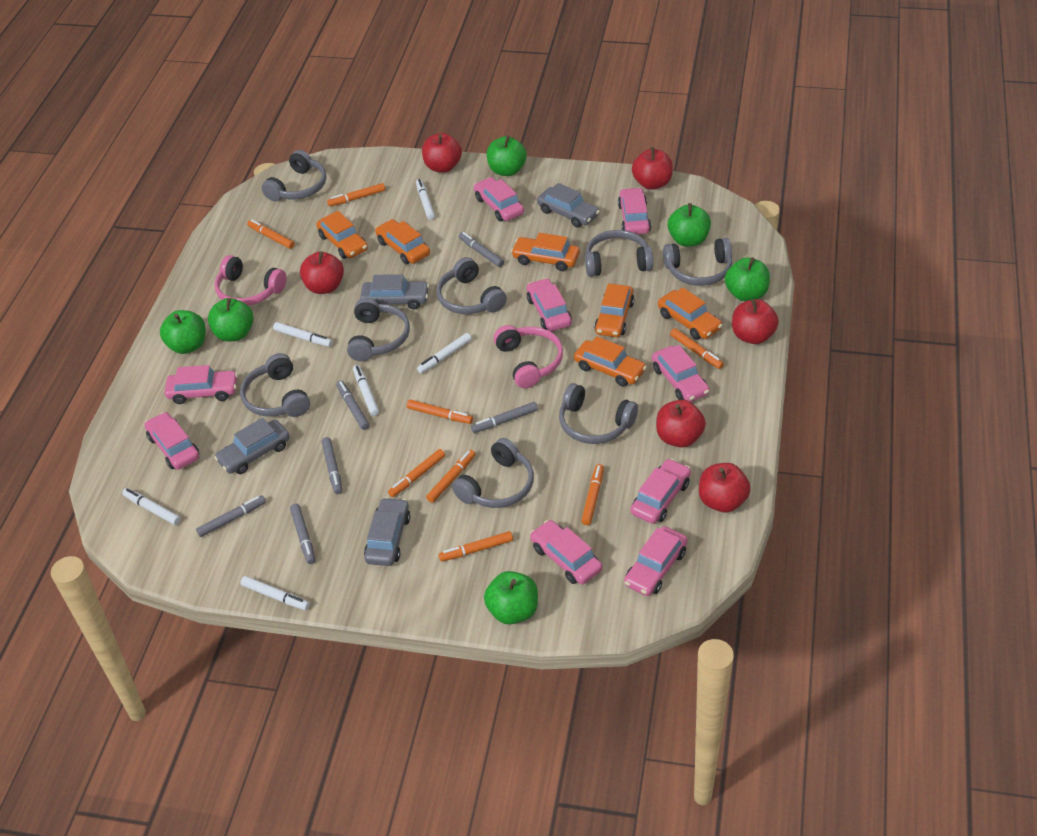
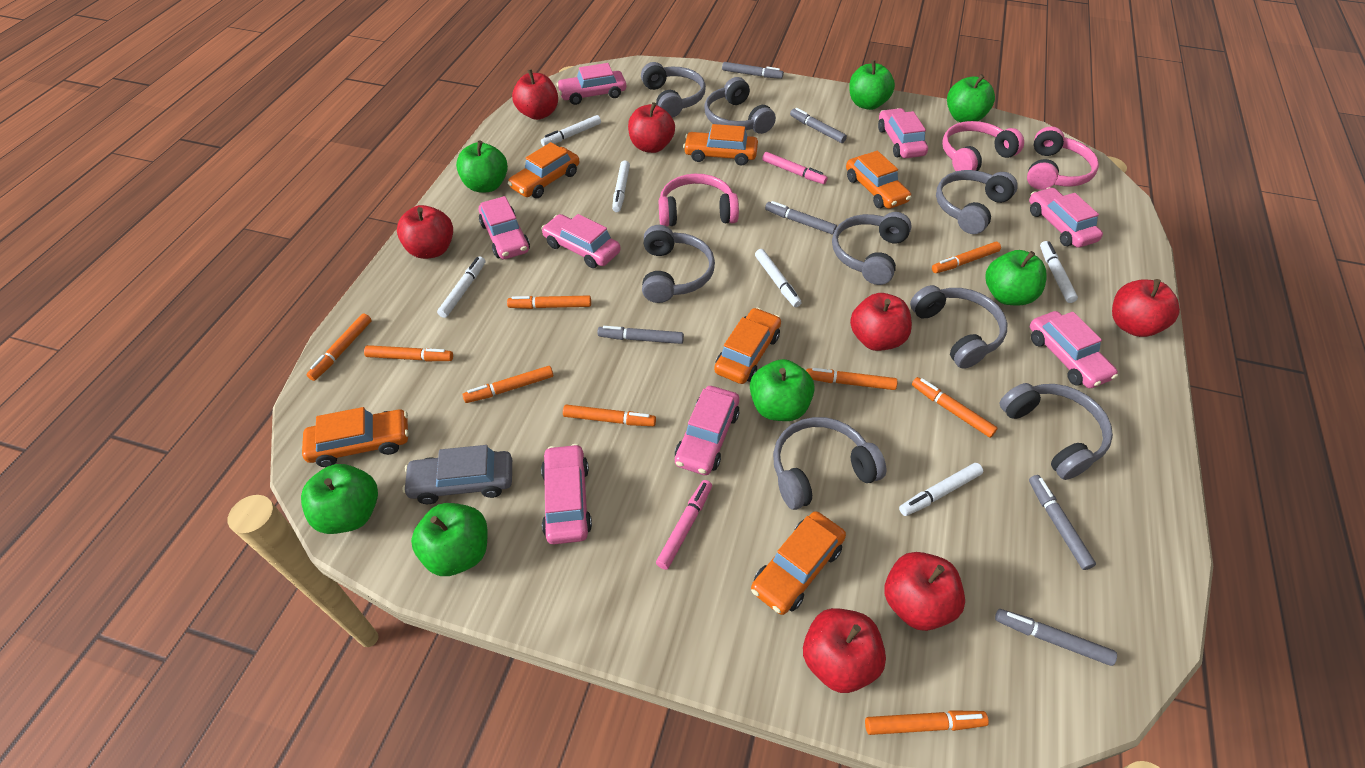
green apple: 6 -> 7
grey car: 4 -> 1
orange marker: 8 -> 9
pink car: 9 -> 8
pink headphones: 2 -> 3
pink marker: 0 -> 2
red apple: 6 -> 7

